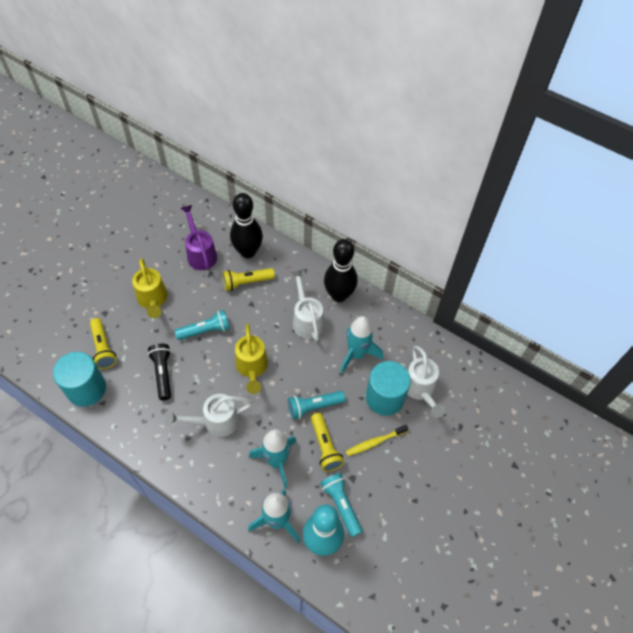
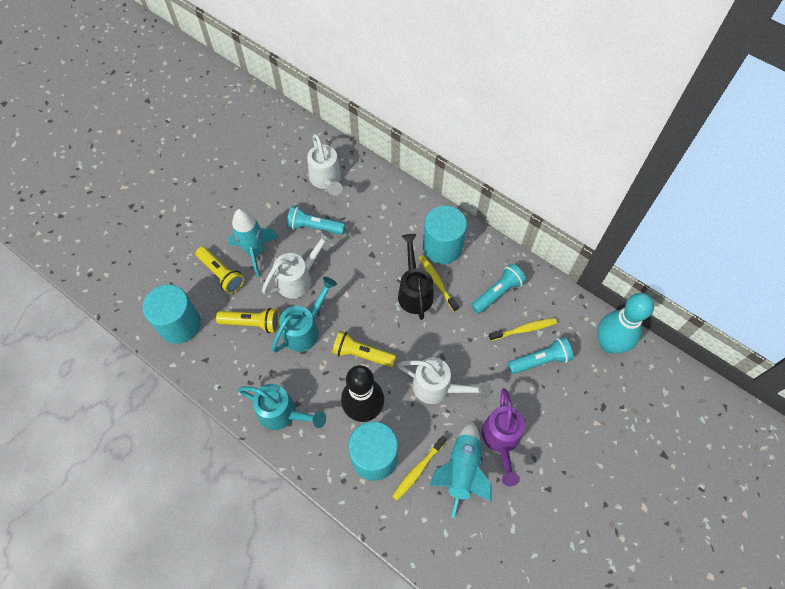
black bowling pin: 2 -> 1
black flashlight: 1 -> 0
black watering can: 0 -> 1
turquoise cylinder: 2 -> 3
turquoise rocket: 3 -> 2
turquoise watering can: 0 -> 2
yellow toothbrush: 1 -> 3
yellow watering can: 2 -> 0

